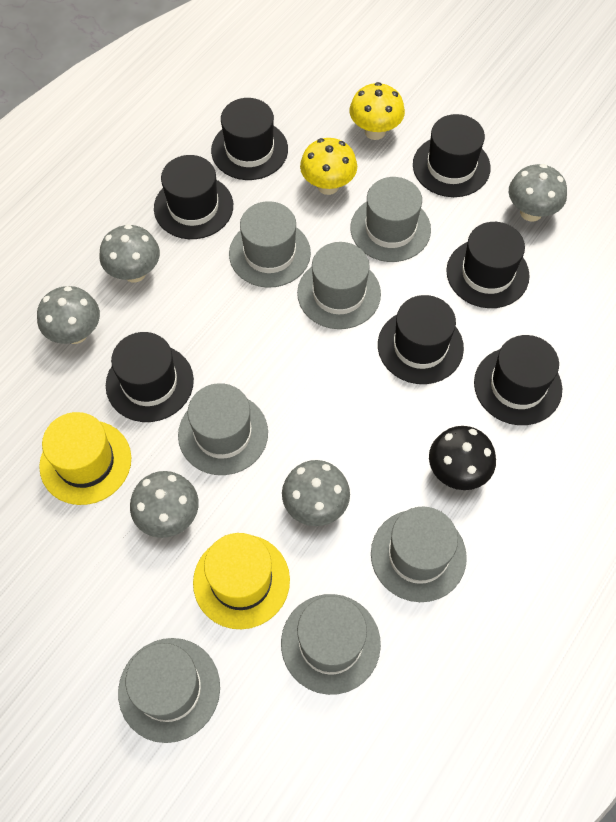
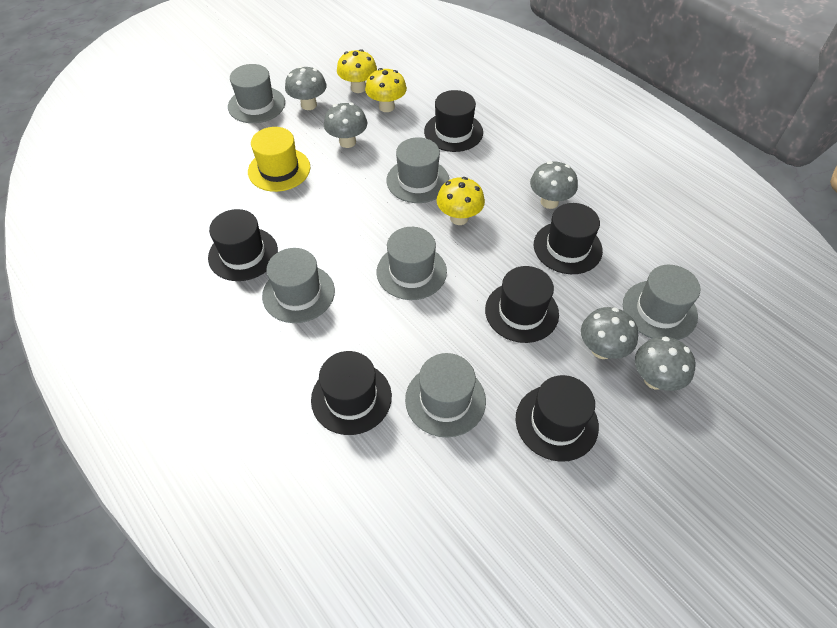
black hat: 7 -> 6
black mushroom: 1 -> 0
grey hat: 7 -> 6
yellow hat: 2 -> 1
yellow mushroom: 2 -> 3

